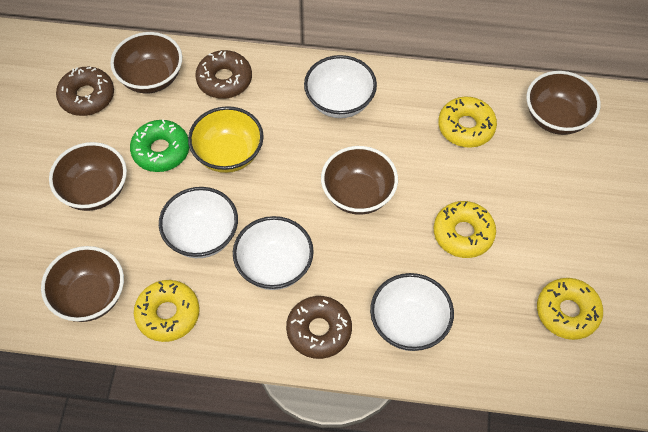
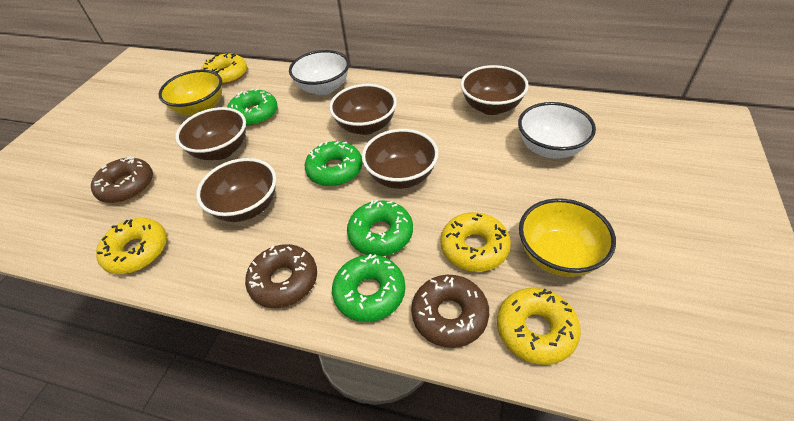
green donut: 1 -> 4
white bowl: 4 -> 2
yellow bowl: 1 -> 2

